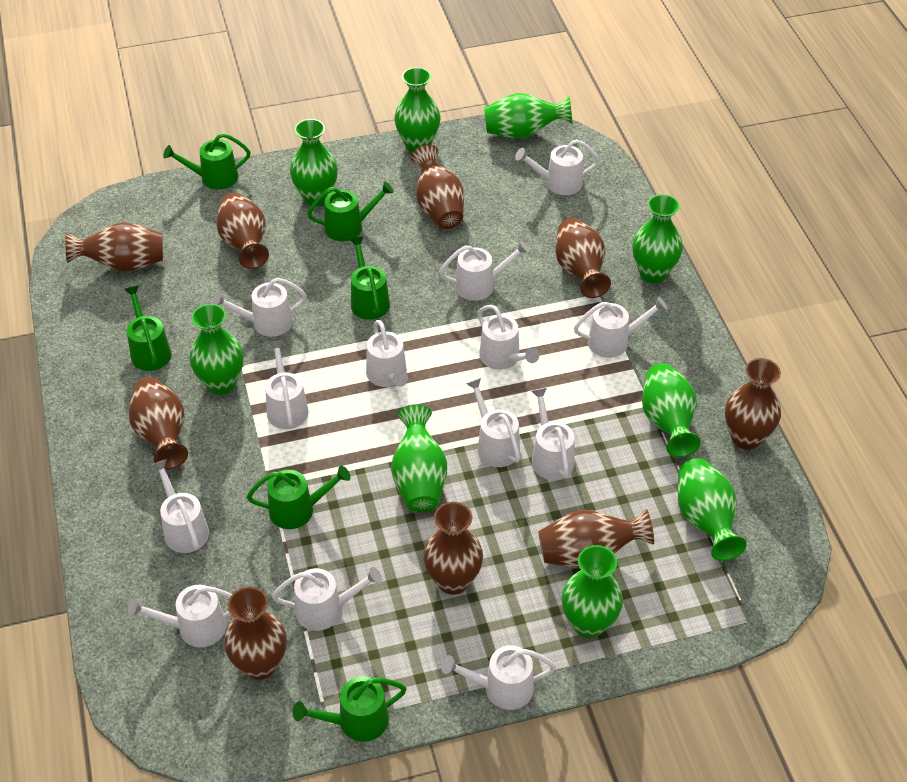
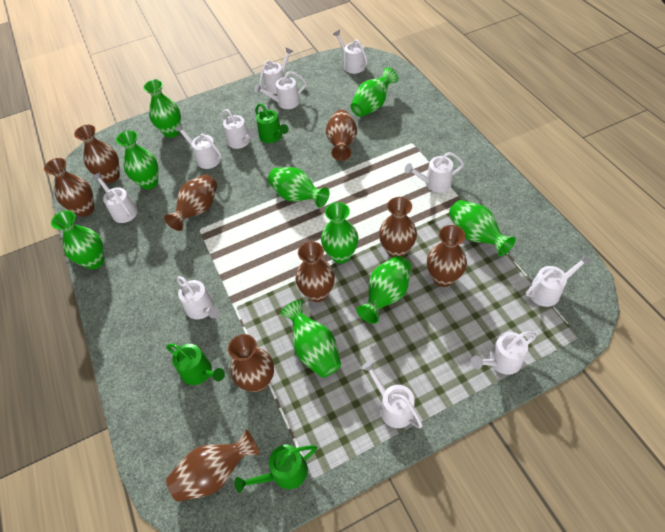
green watering can: 6 -> 3
white watering can: 13 -> 11

